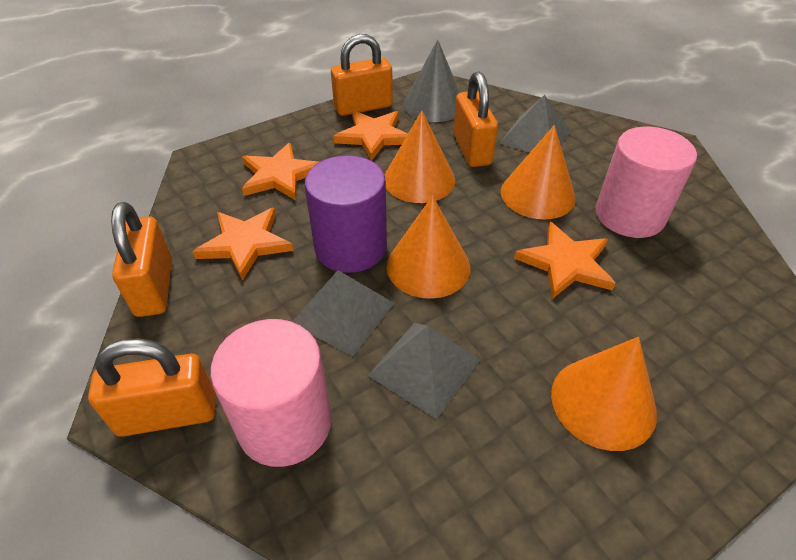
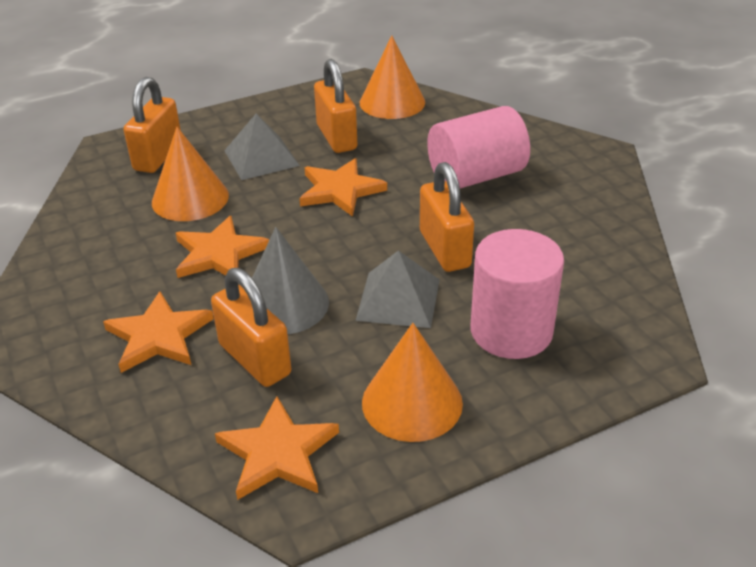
grey pyramid: 3 -> 2
orange cone: 4 -> 3
purple cylinder: 1 -> 0

